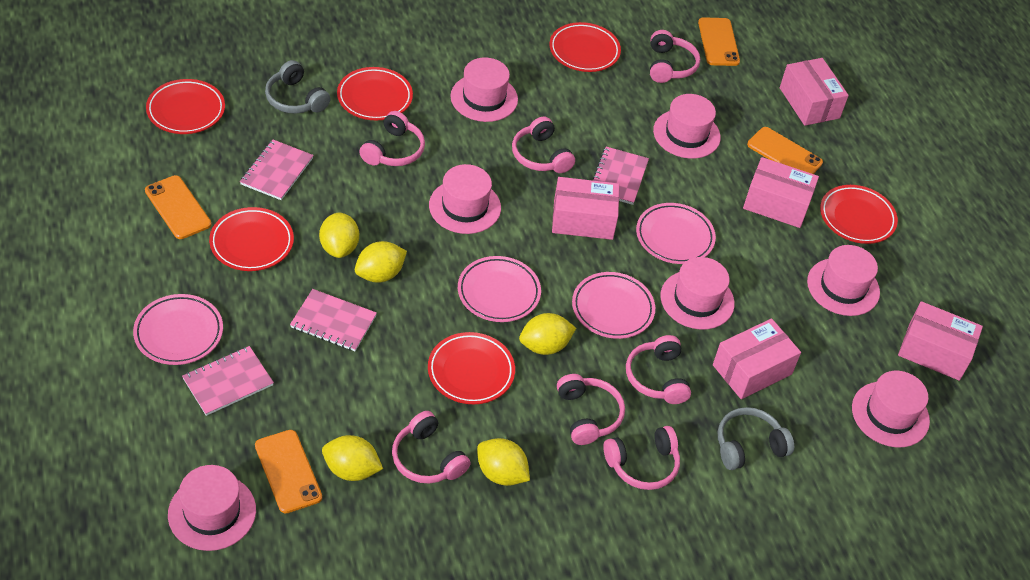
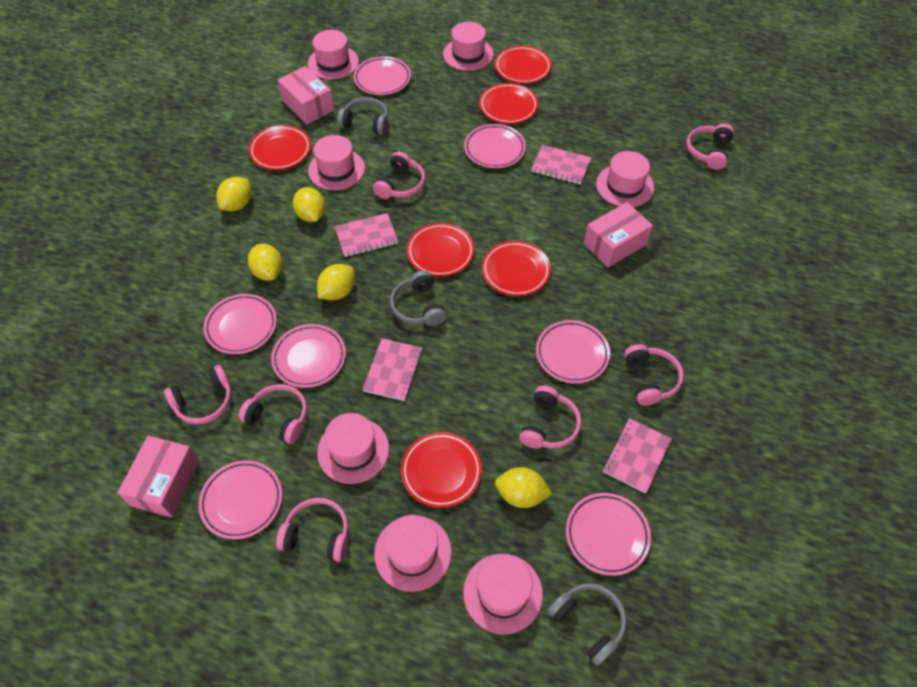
grey headphones: 2 -> 3
orange phone: 4 -> 0
pink box: 5 -> 3
pink plate: 4 -> 7

